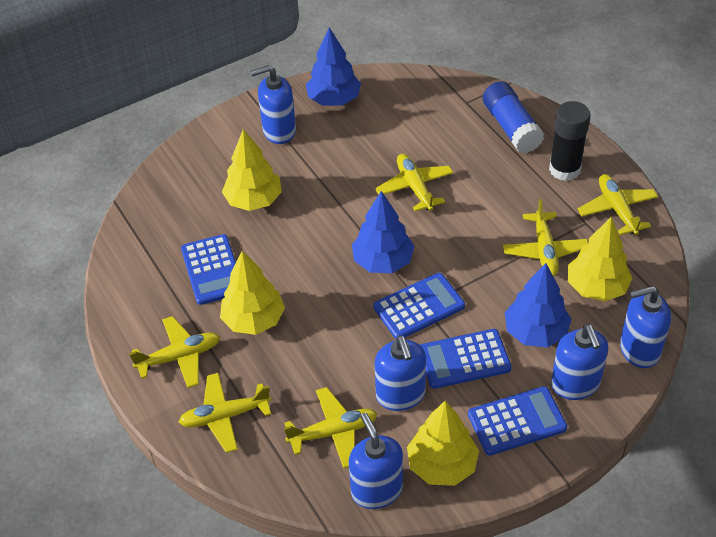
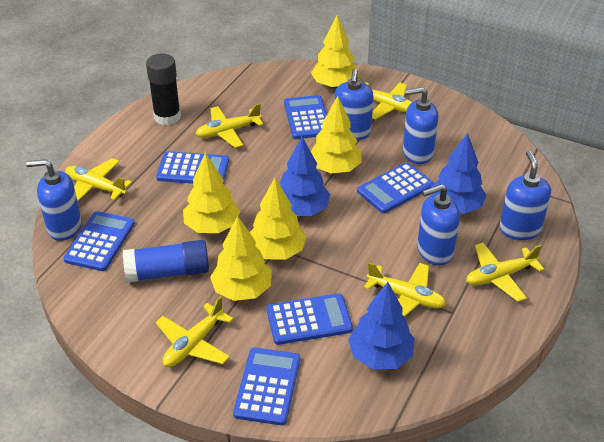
blue calculator: 4 -> 6
yellow tree: 4 -> 5

